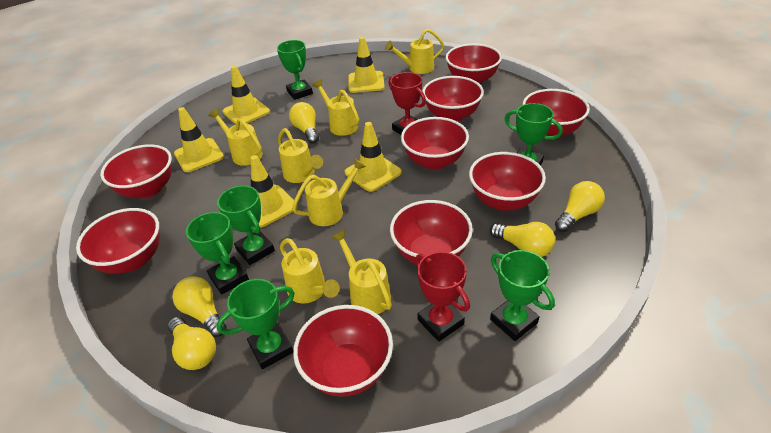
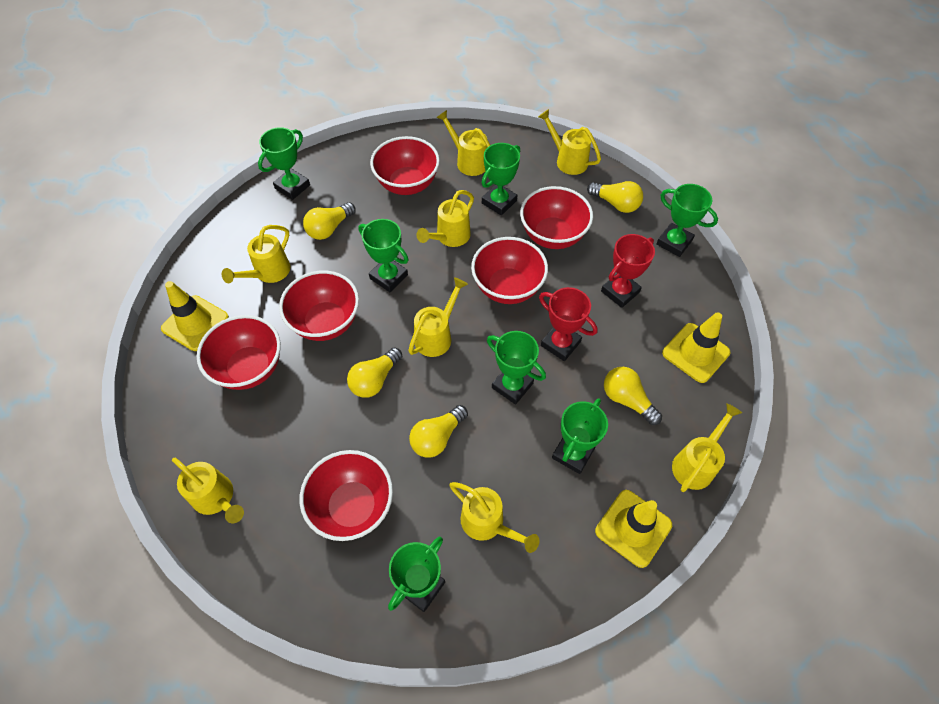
green trophy: 6 -> 7
red bowl: 9 -> 6
yellow traffic cone: 5 -> 3
yellow watering can: 7 -> 8

